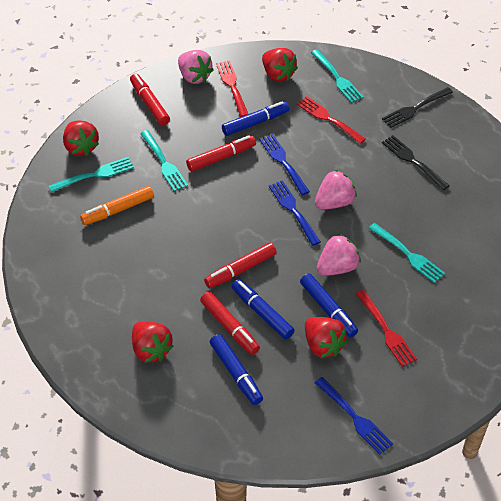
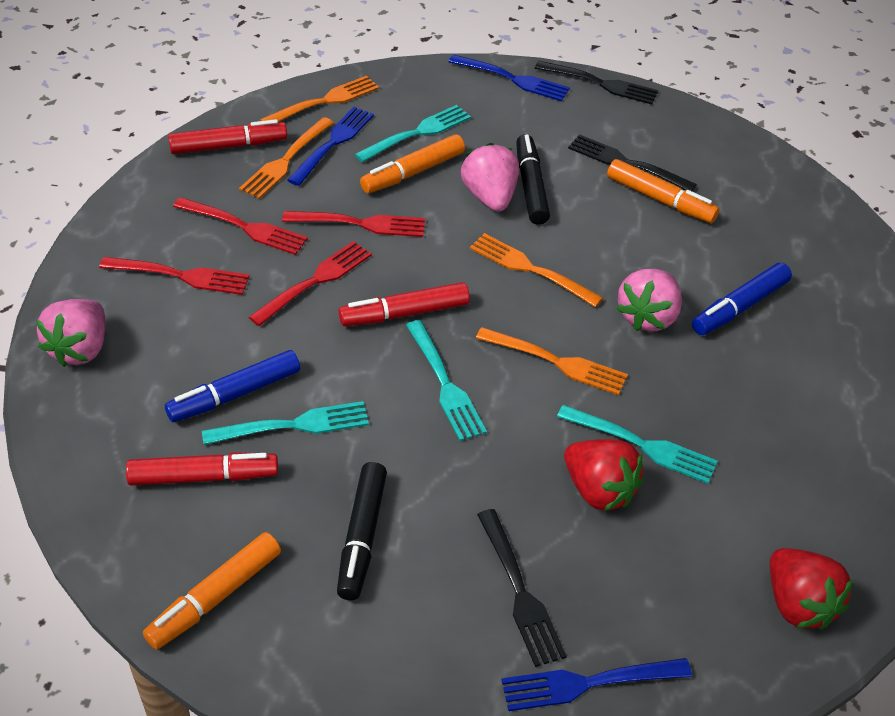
black fork: 2 -> 3
black marker: 0 -> 2
blue marker: 4 -> 2
orange fork: 0 -> 4
orange marker: 1 -> 3
red fork: 3 -> 4
red marker: 4 -> 3
red strawberry: 4 -> 2

